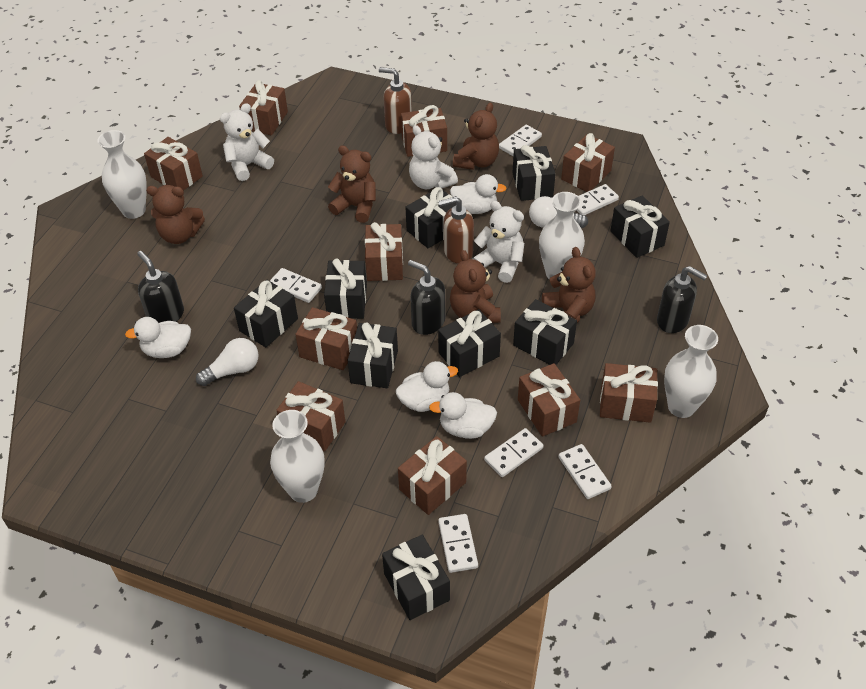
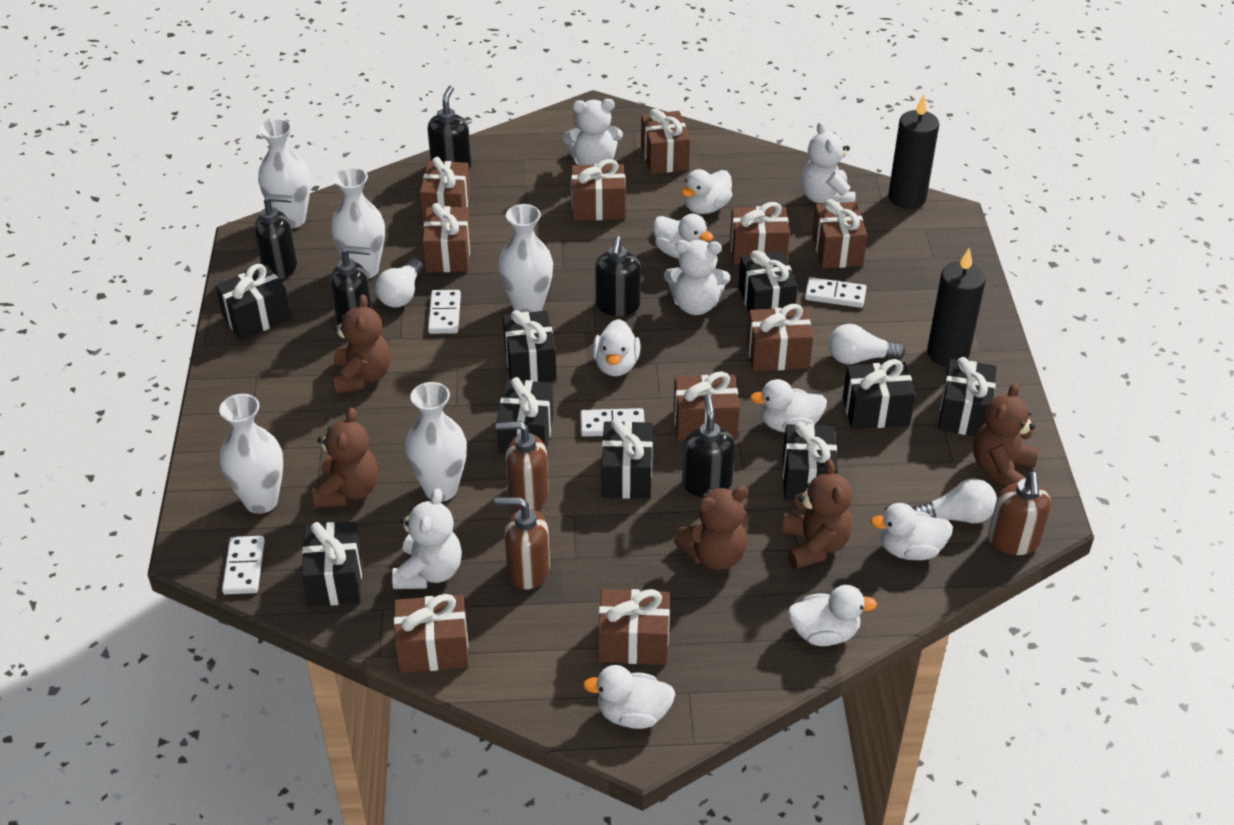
black candle: 0 -> 2
black soap dispenser: 3 -> 5
brown soap dispenser: 2 -> 3
white domino: 6 -> 4
white duck: 4 -> 7
white light bulb: 2 -> 3
white teddy bear: 3 -> 4
white vase: 4 -> 5

